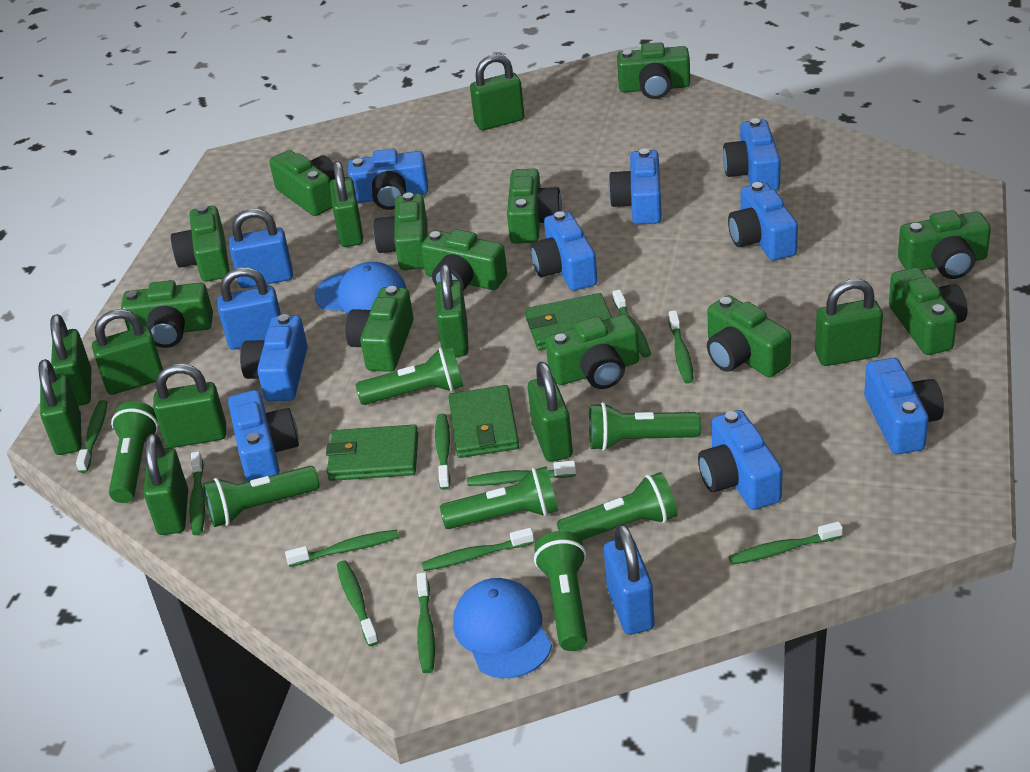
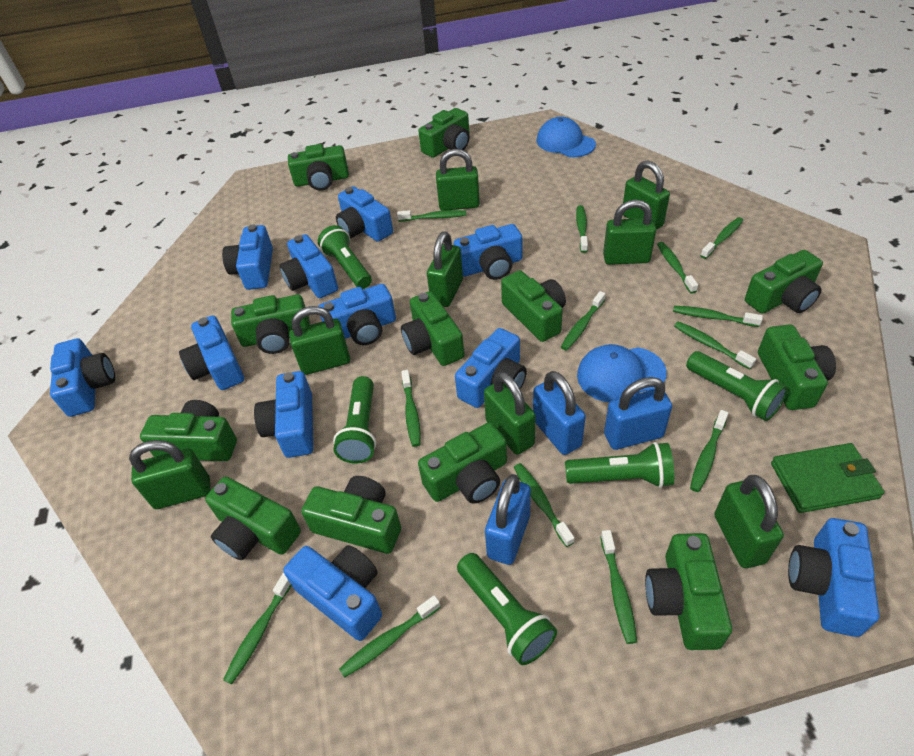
blue camera: 9 -> 11
green flashlight: 7 -> 5
green padlock: 10 -> 8
green toothbrush: 11 -> 13
green wallet: 3 -> 1

